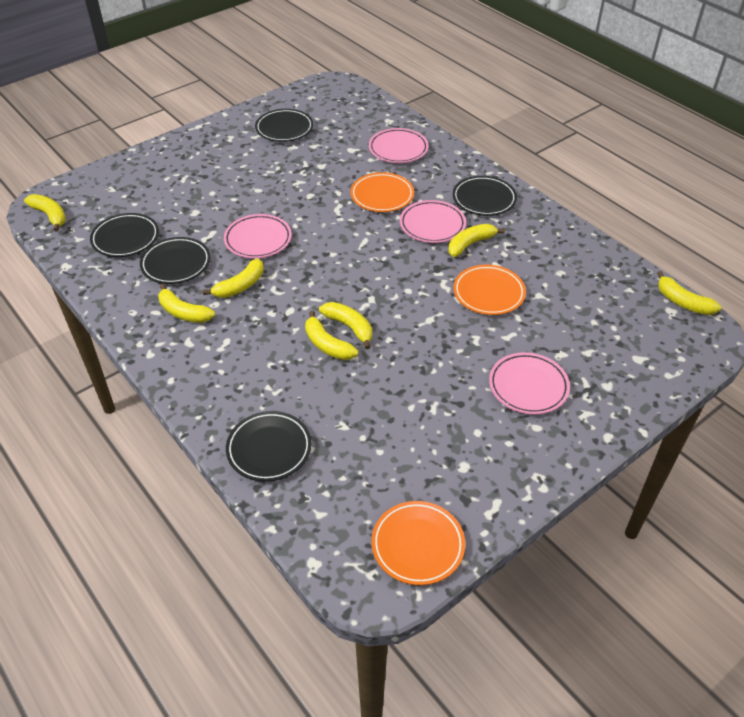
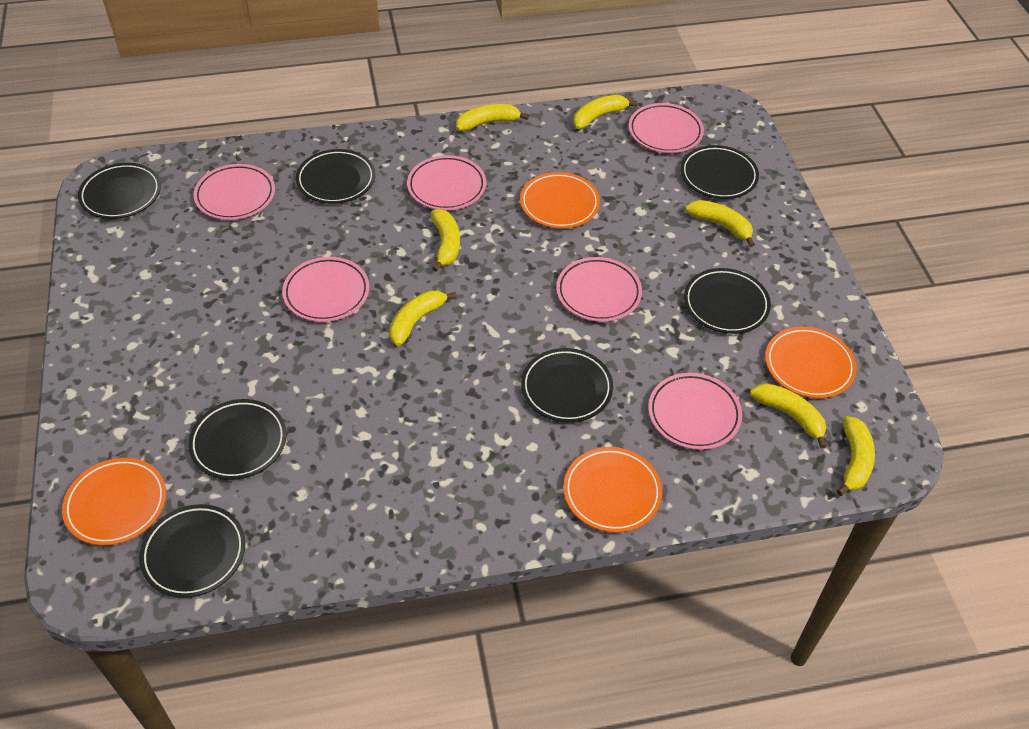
black plate: 5 -> 7
orange plate: 3 -> 4
pink plate: 4 -> 6

